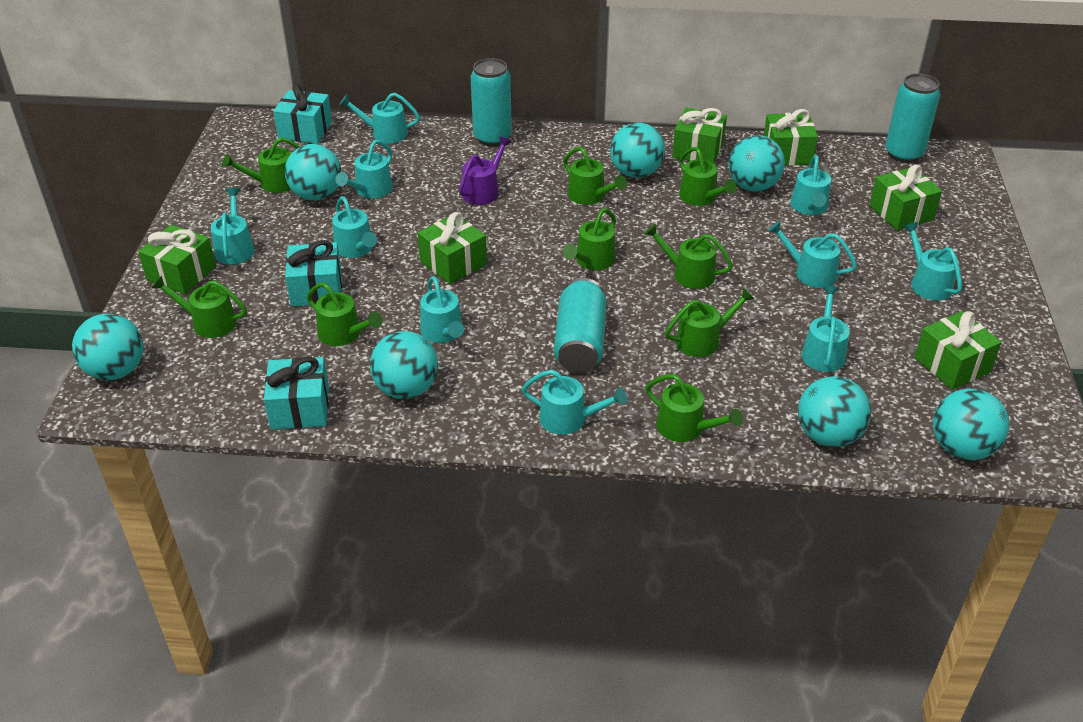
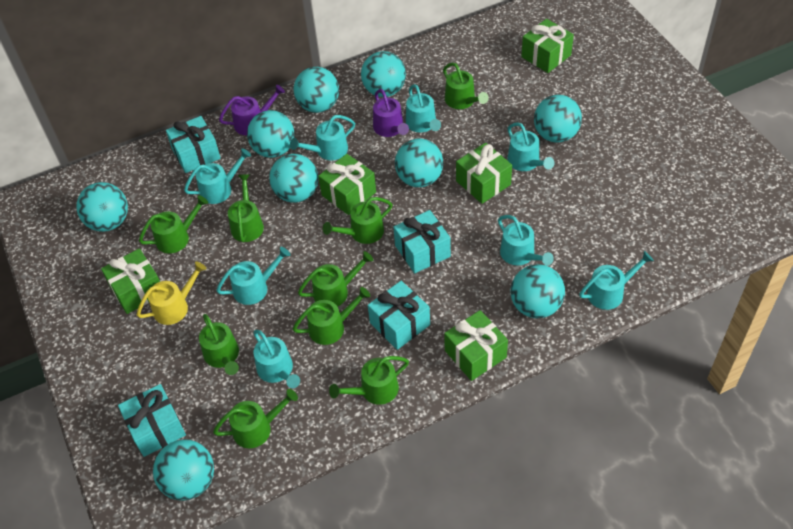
green gift: 6 -> 5
purple watering can: 1 -> 2
turquoise ball: 7 -> 9
turquoise can: 3 -> 0
turquoise gift: 3 -> 4
turquoise watering can: 10 -> 8
yellow watering can: 0 -> 1

